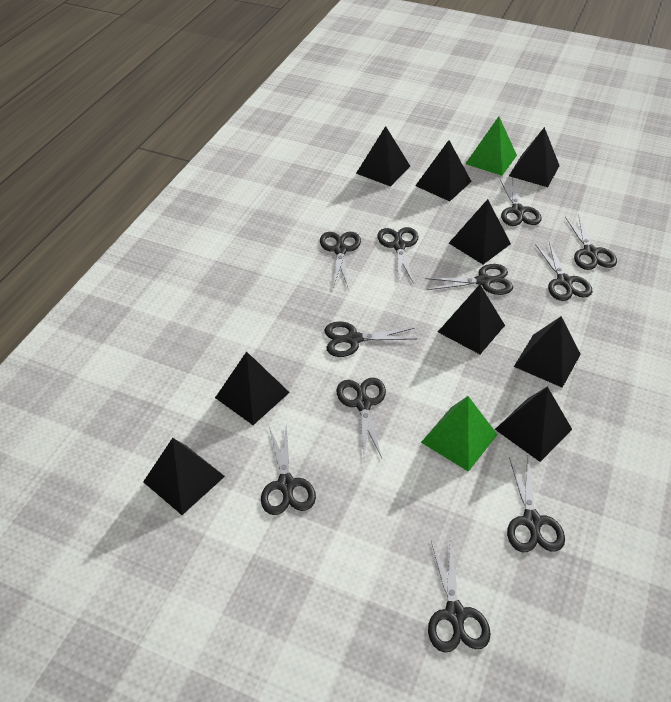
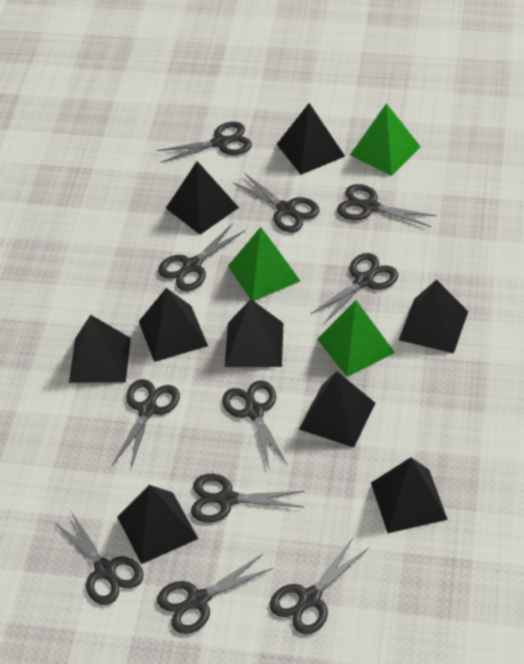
green pyramid: 2 -> 3

